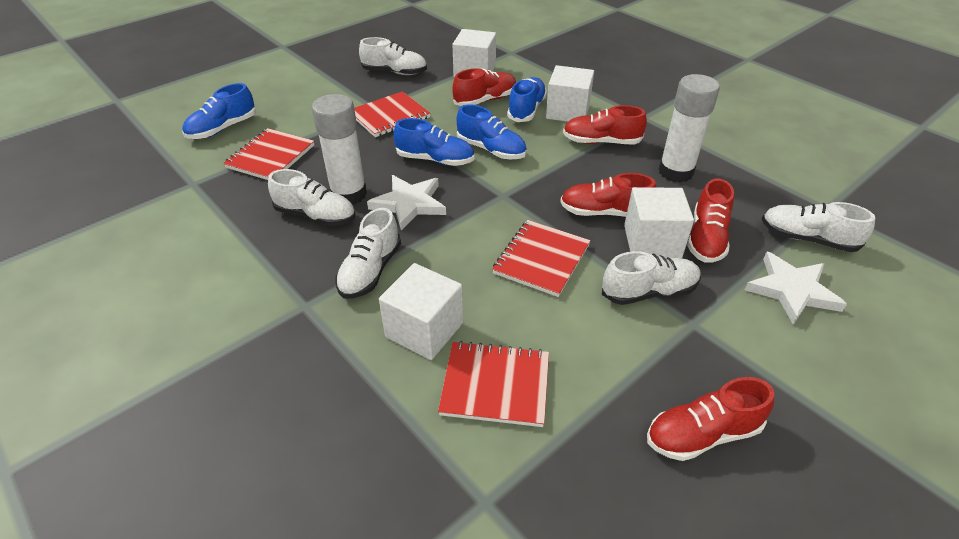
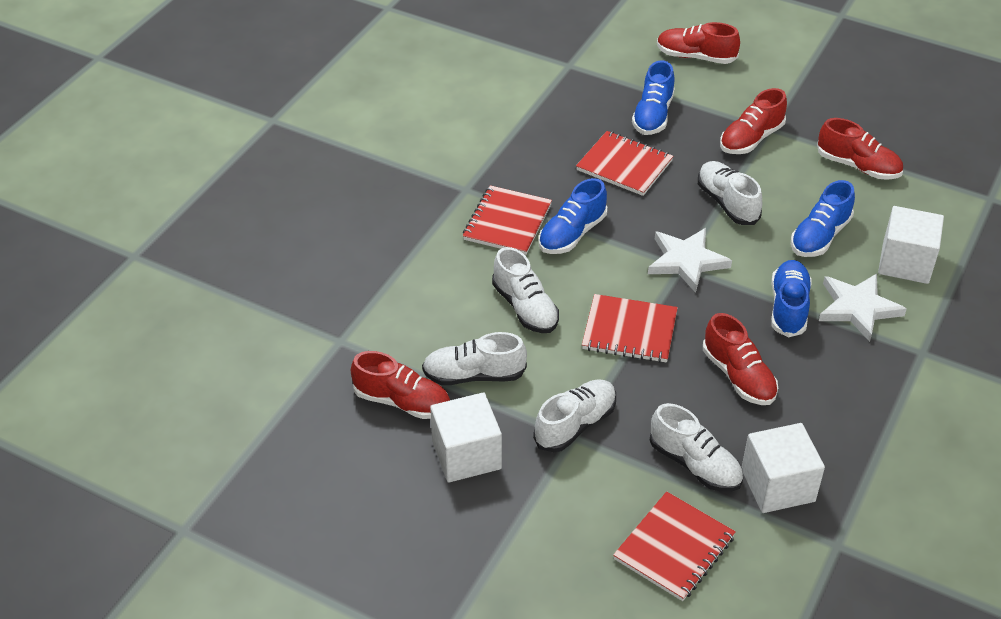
white cube: 4 -> 3
white glue stick: 2 -> 0

